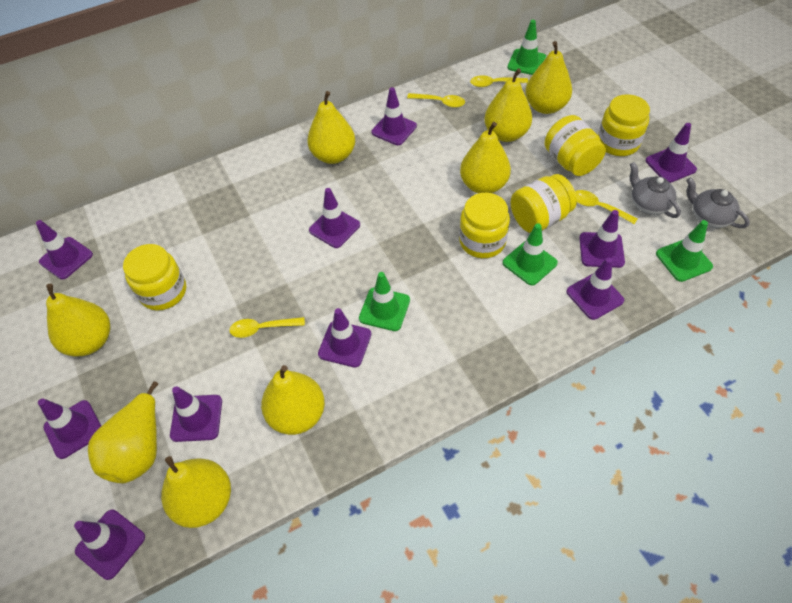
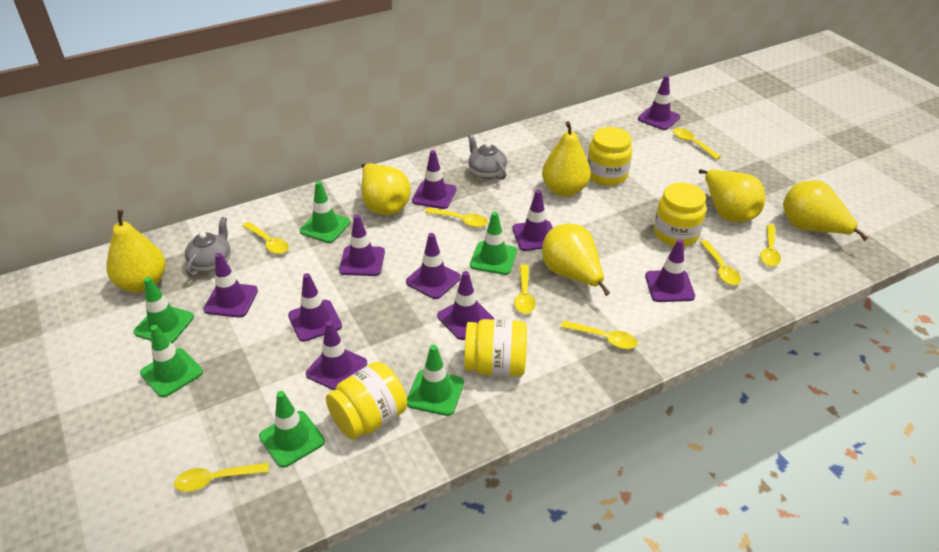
green traffic cone: 4 -> 6
yellow jar: 5 -> 4
yellow pear: 8 -> 6
yellow spoon: 4 -> 8

